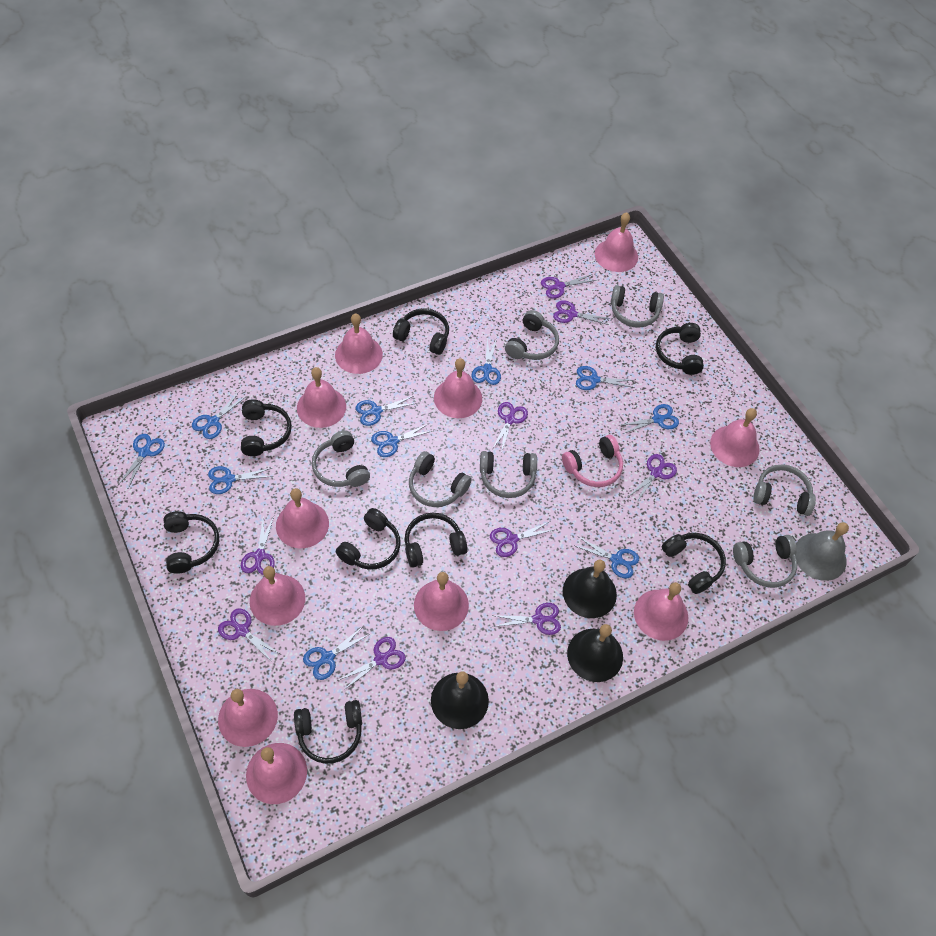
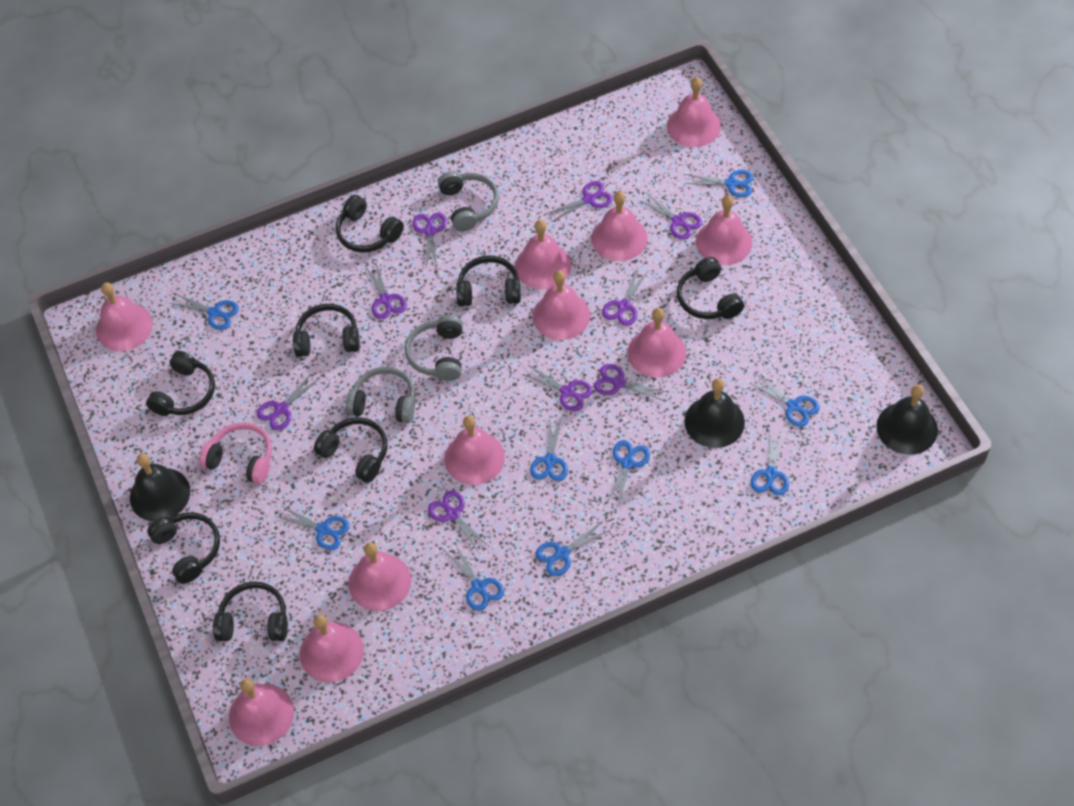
blue scissors: 10 -> 9
grey bell: 1 -> 0
grey headphones: 7 -> 3

